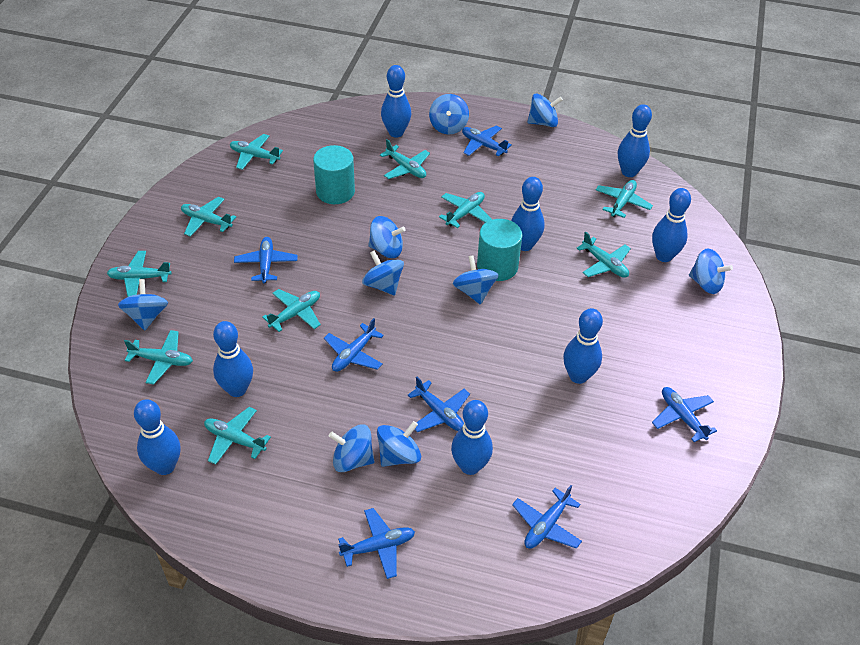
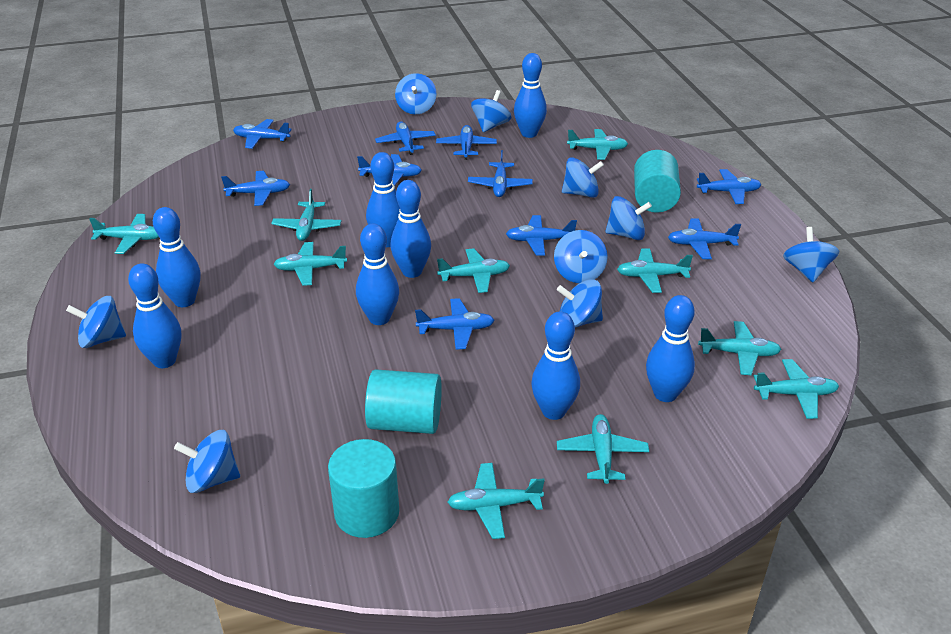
blue plane: 7 -> 10
turquoise cylinder: 2 -> 3

